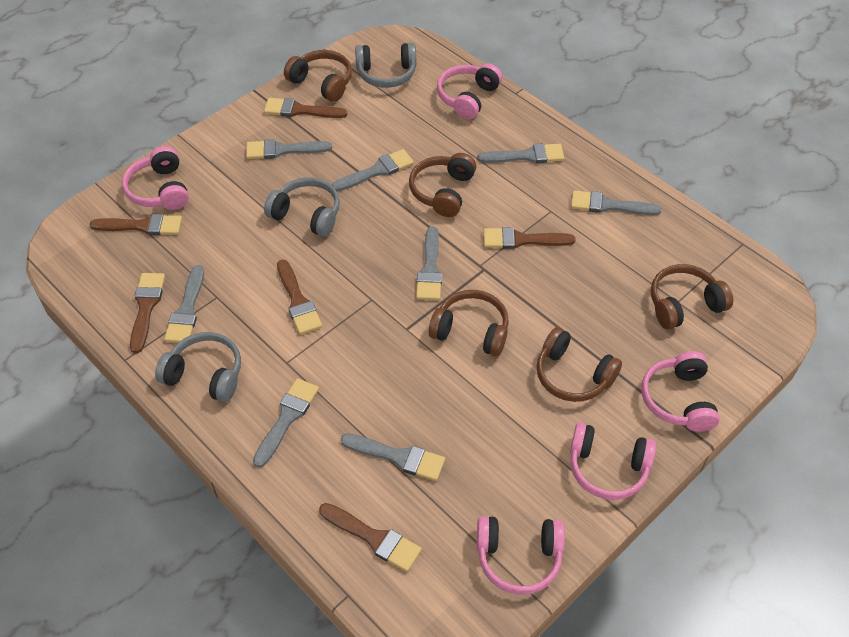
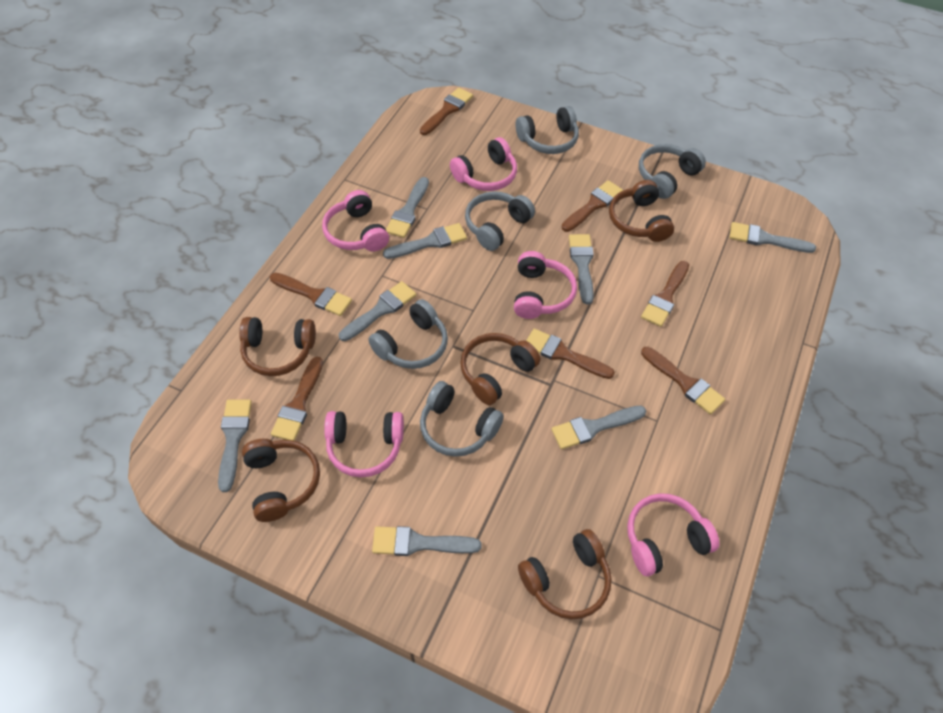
brown brush: 6 -> 7
grey headphones: 3 -> 5

